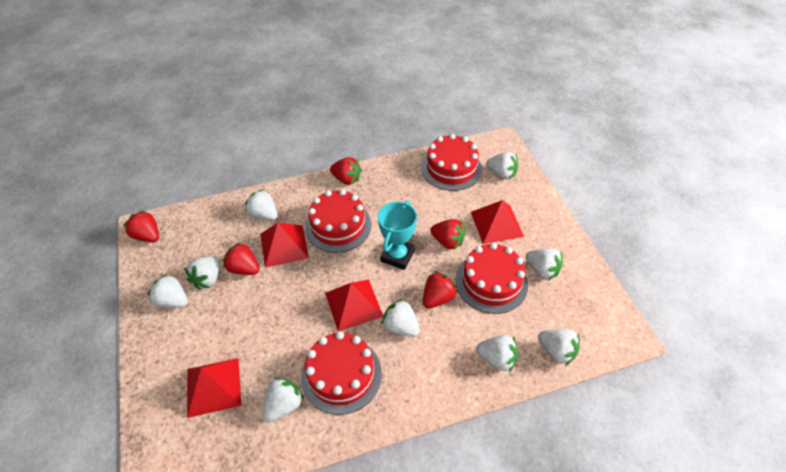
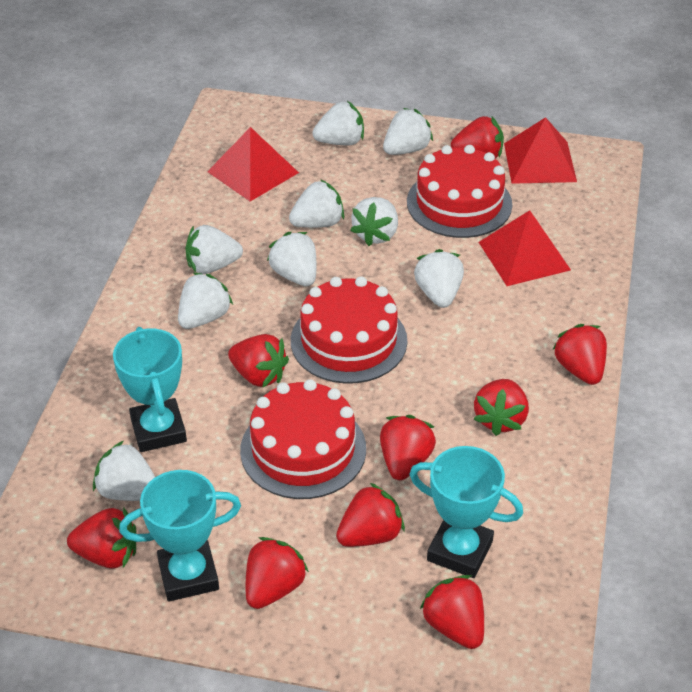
red cake: 4 -> 3
red pyramid: 4 -> 3
red strawberry: 5 -> 9
turquoise trophy: 1 -> 3

